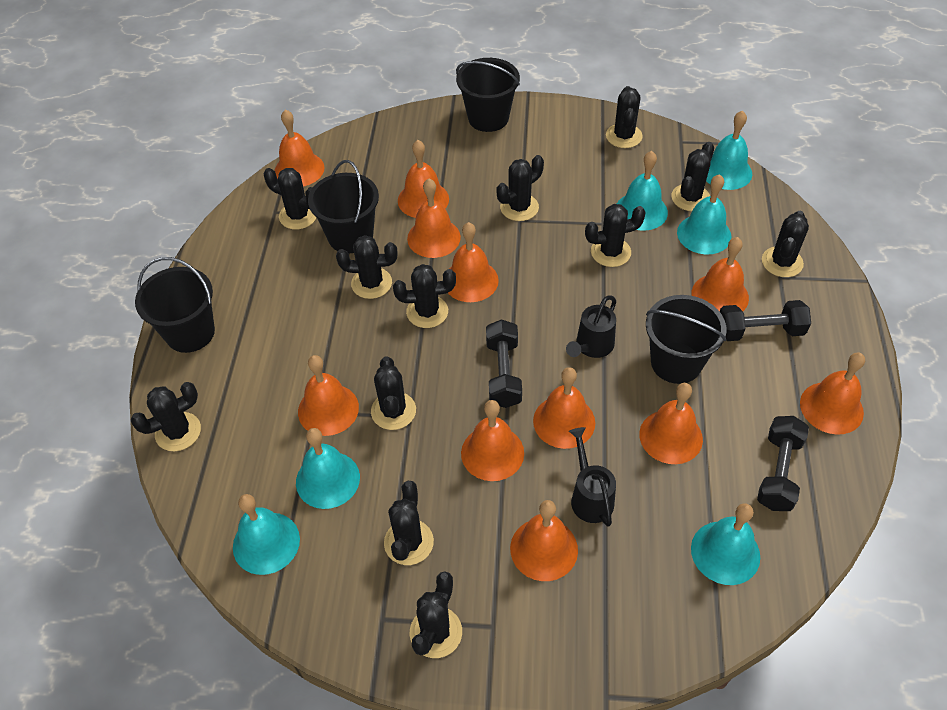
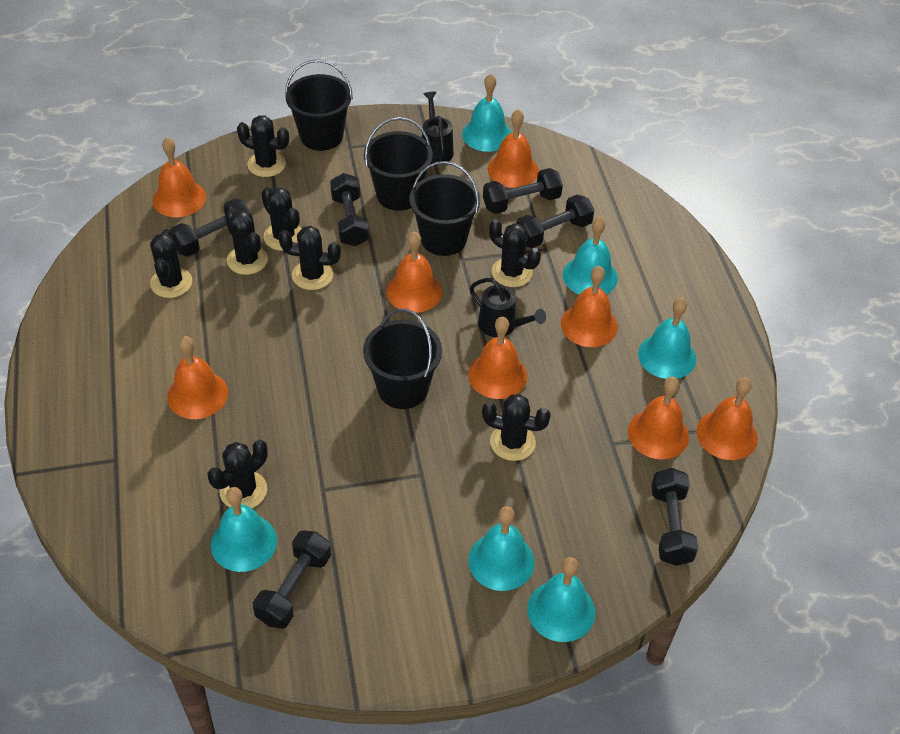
black cactus: 12 -> 8
black dumbbell: 3 -> 6
orange bell: 11 -> 8

